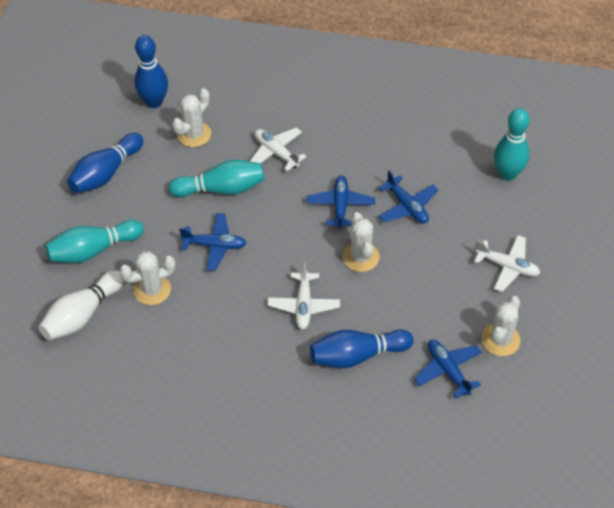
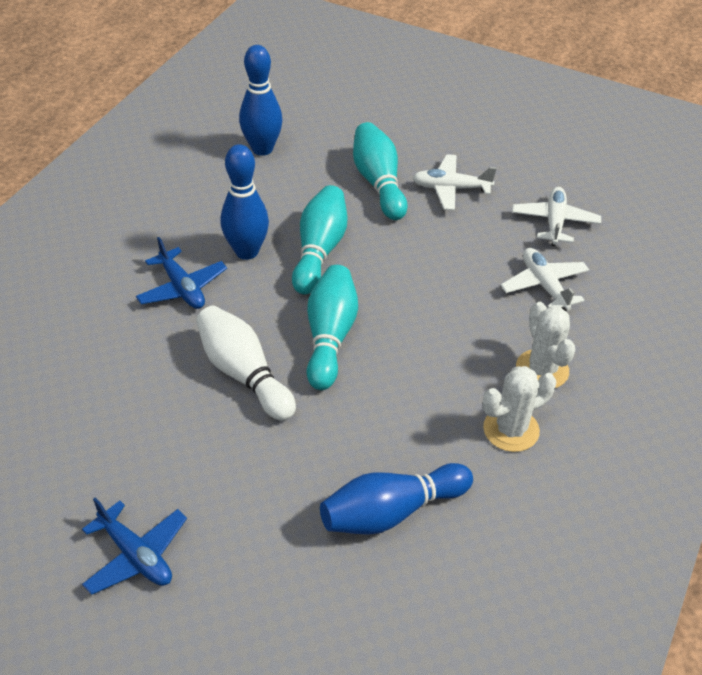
blue plane: 4 -> 2
white cactus: 4 -> 2

